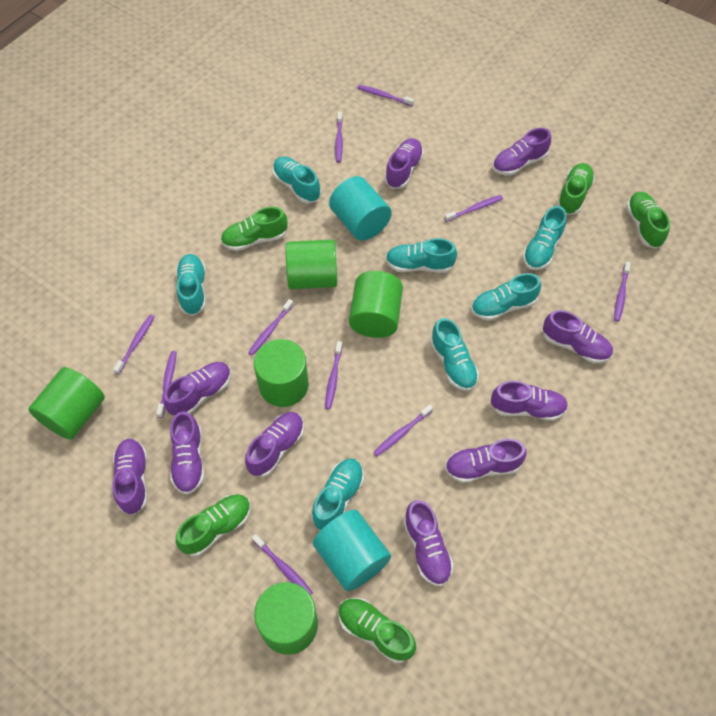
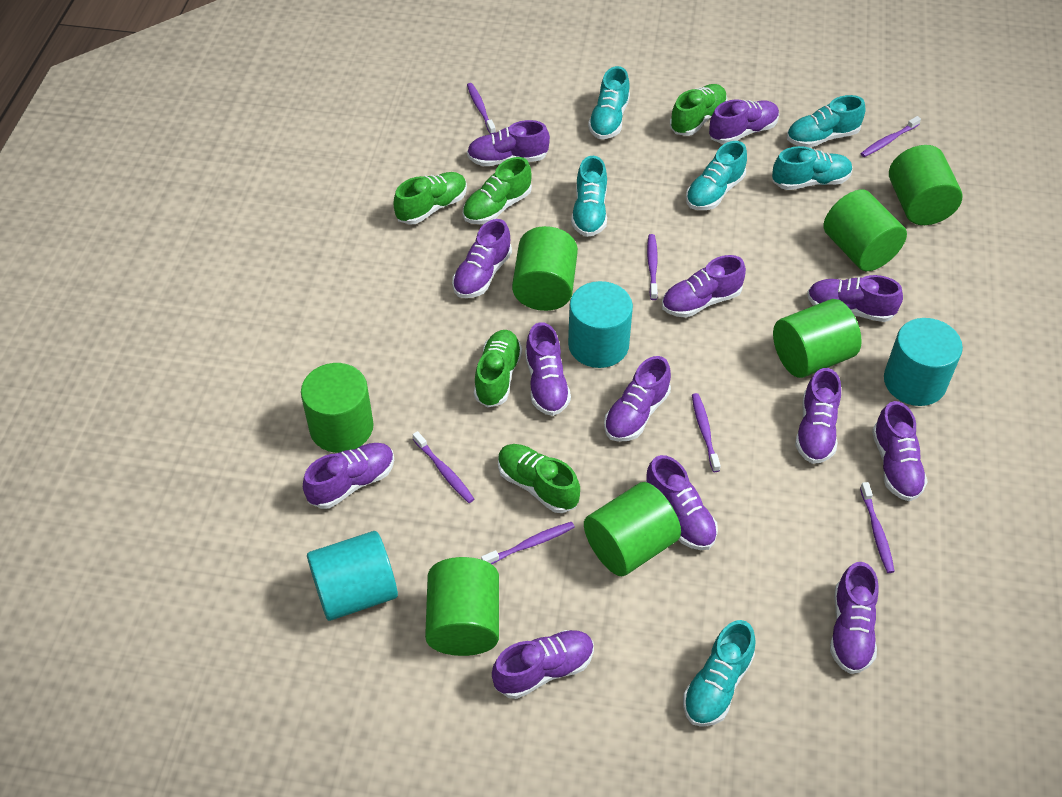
green cylinder: 5 -> 7
purple shoe: 10 -> 13
purple toothbrush: 10 -> 7
turquoise cylinder: 2 -> 3
turquoise shoe: 7 -> 6

